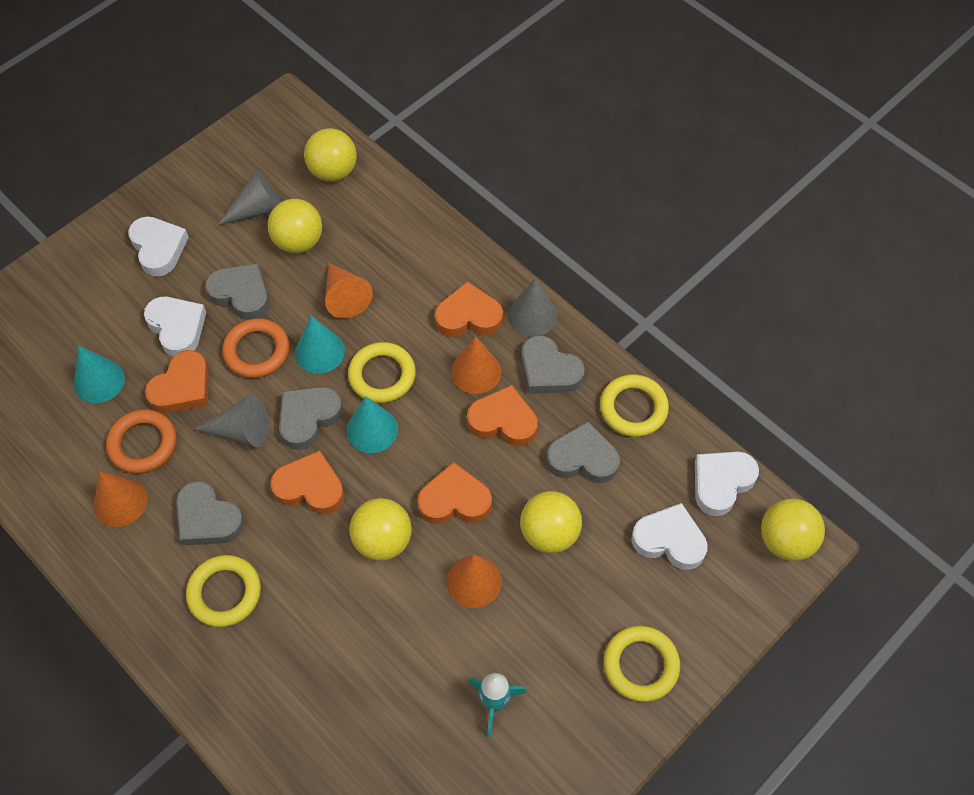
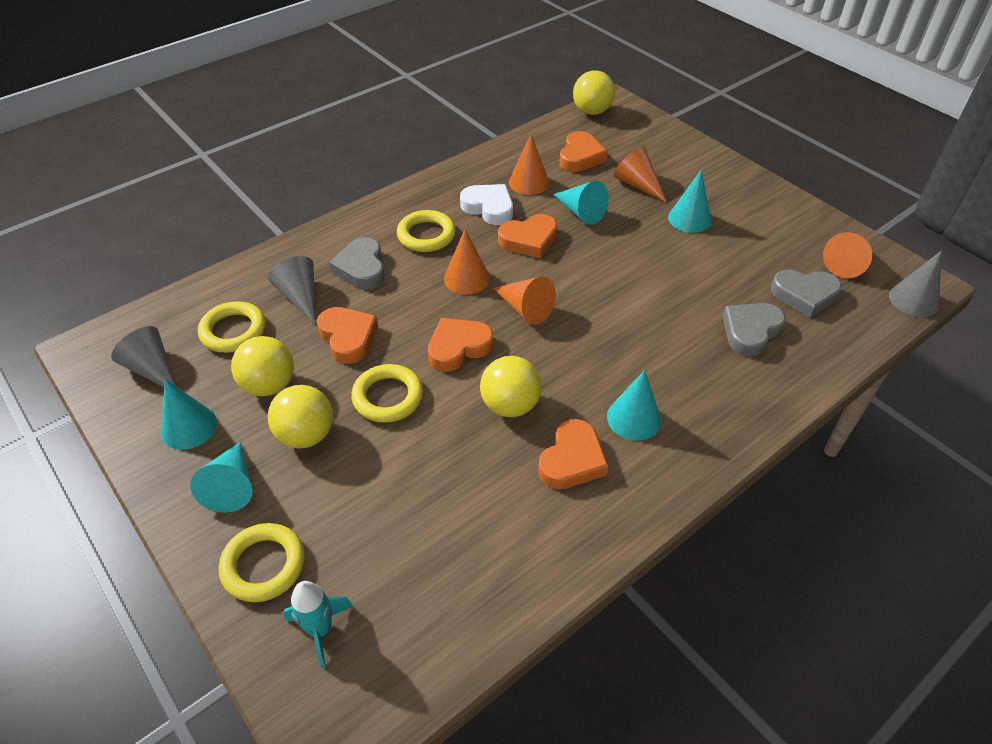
grey heart: 5 -> 3
orange cone: 4 -> 5
orange ring: 2 -> 0
turquoise cone: 3 -> 5
white heart: 4 -> 1
yellow ball: 5 -> 4

